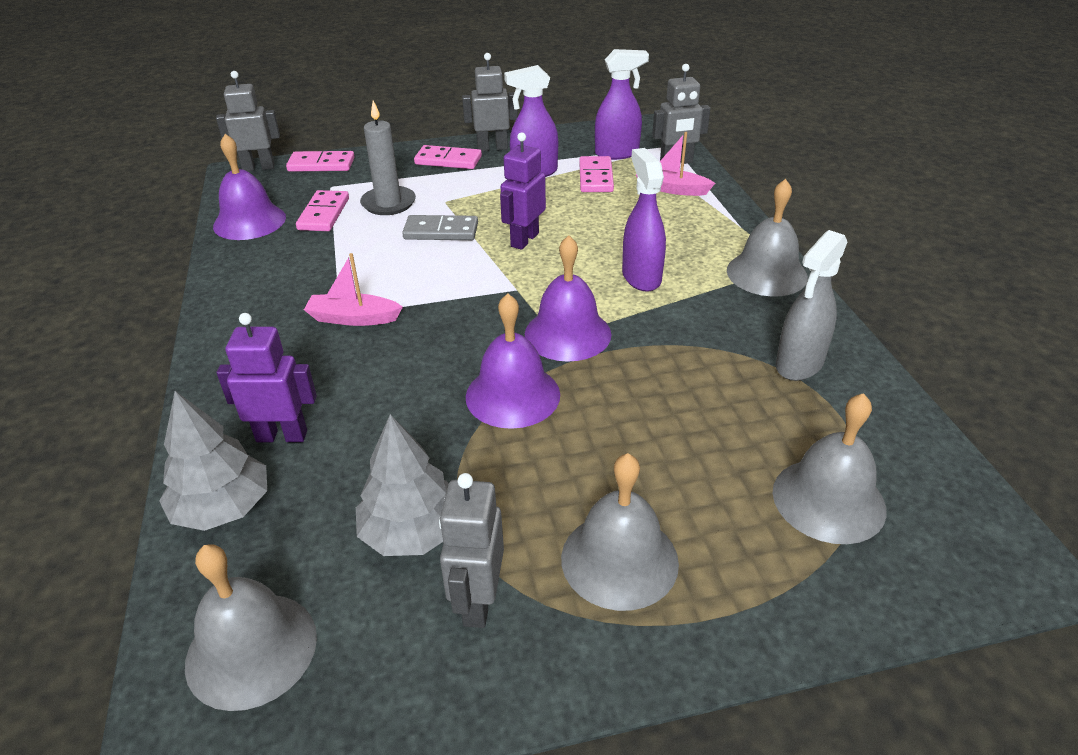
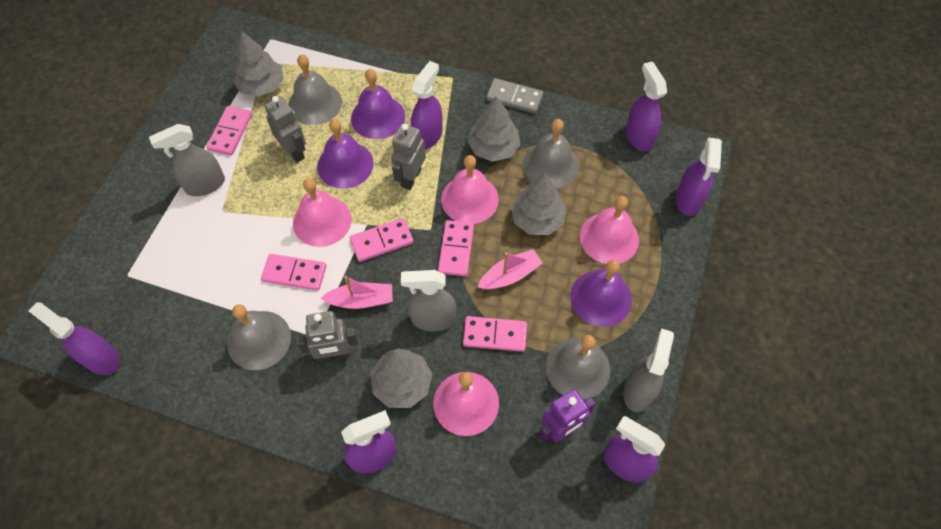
grey candle: 1 -> 0
grey robot: 4 -> 3
grey spray bottle: 1 -> 3
grey tree: 2 -> 4
pink bell: 0 -> 4
pink domino: 4 -> 5
purple robot: 2 -> 1
purple spray bottle: 3 -> 6

